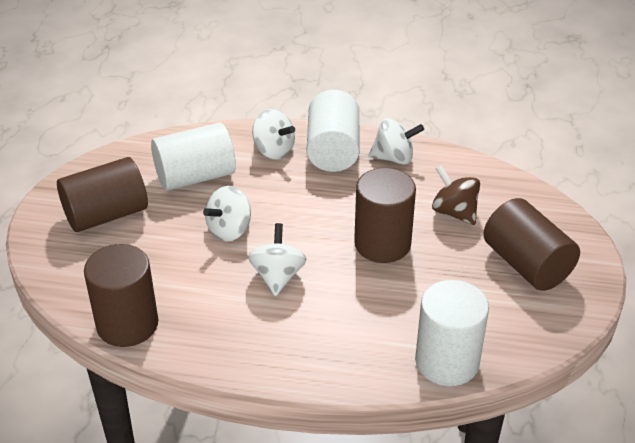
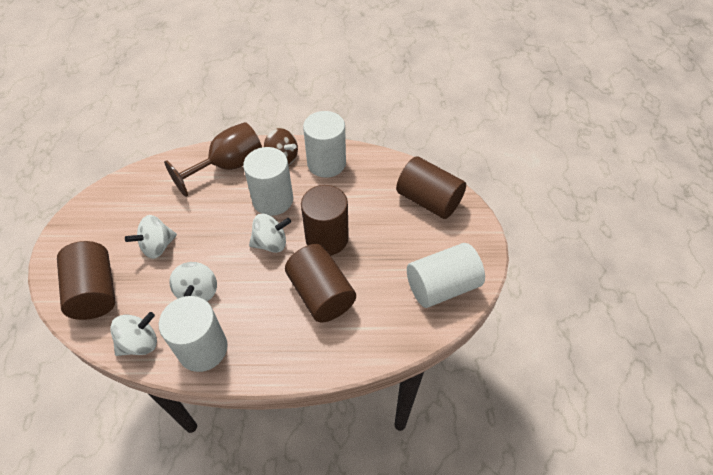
brown goblet: 0 -> 1
white cylinder: 3 -> 4

